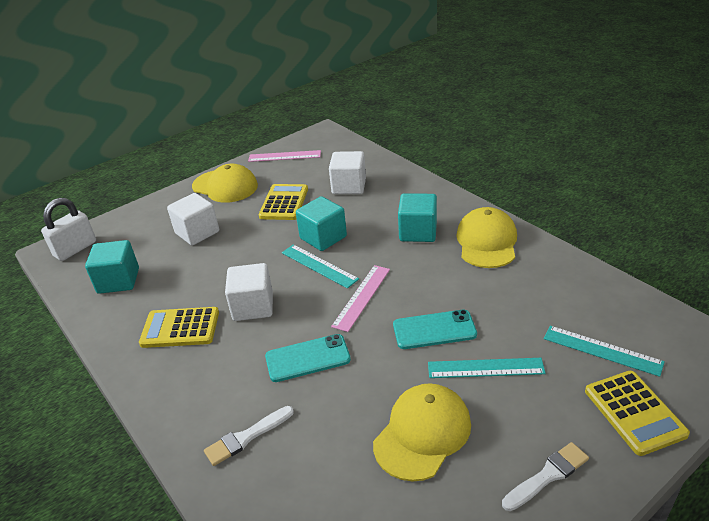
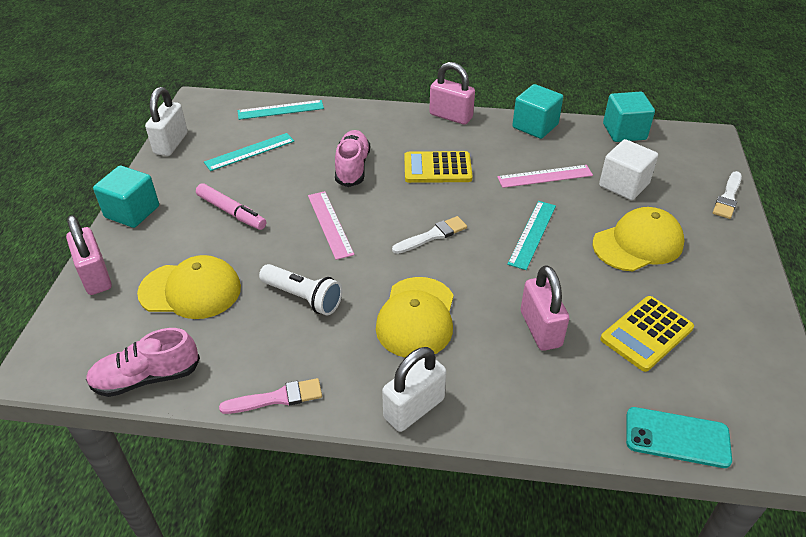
pink brush: 0 -> 1
pink marker: 0 -> 1
pink padlock: 0 -> 3
pink shoe: 0 -> 2
turquoise phone: 2 -> 1
white cube: 3 -> 1
white flashlight: 0 -> 1
white padlock: 1 -> 2
yellow calculator: 3 -> 2

